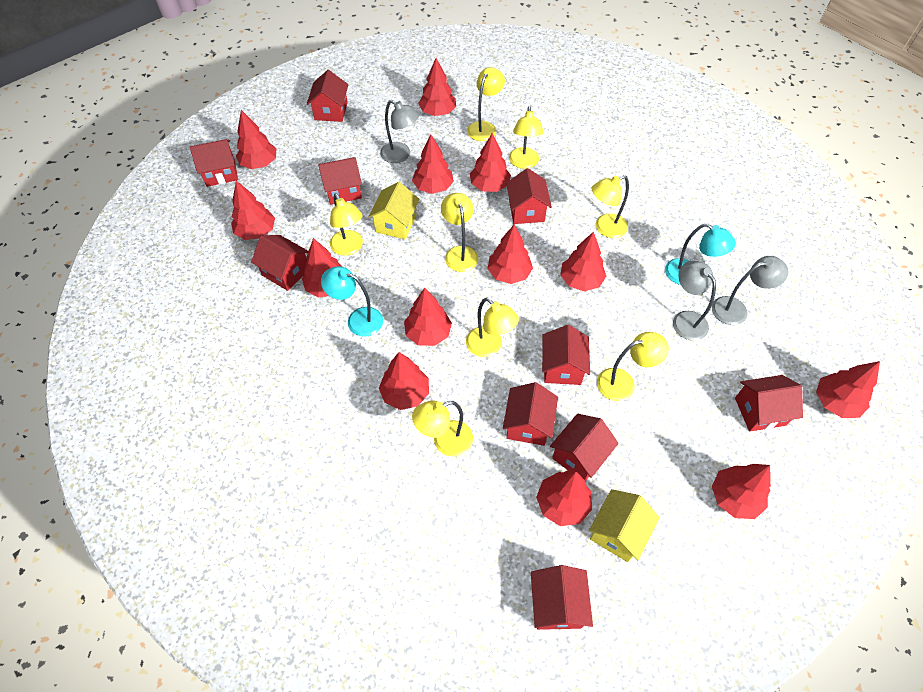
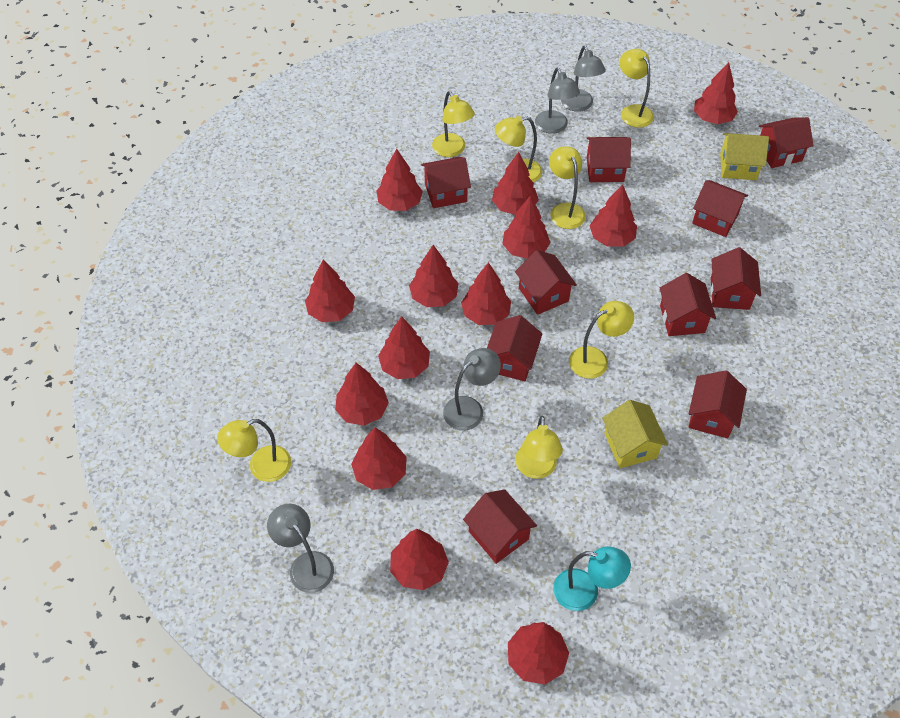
grey lamp: 3 -> 4
turquoise lamp: 2 -> 1
yellow lamp: 8 -> 7

